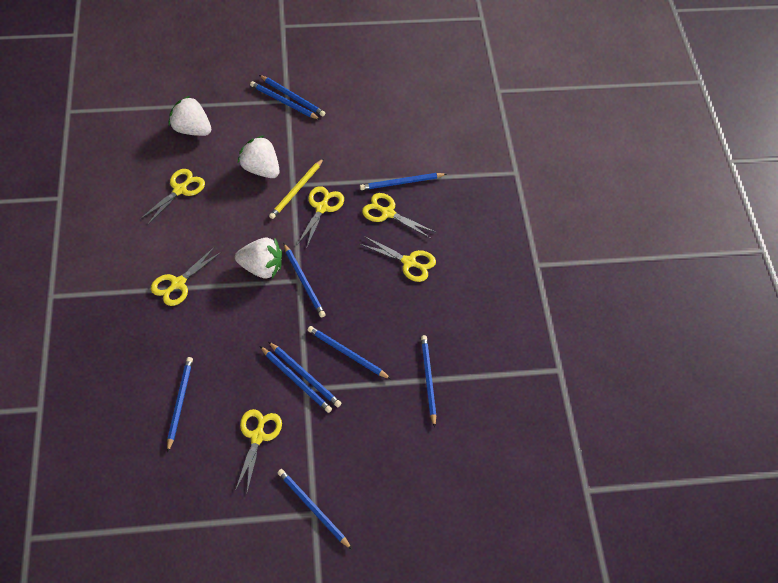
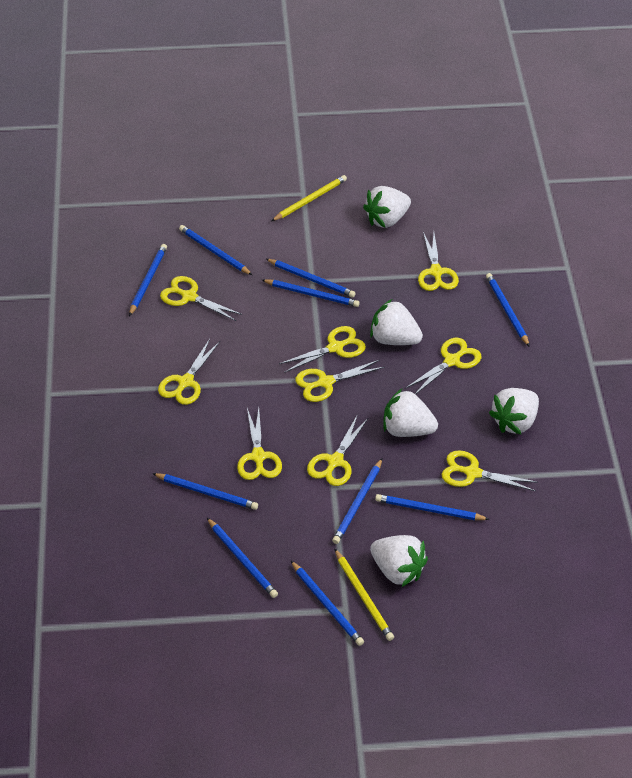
white strawberry: 3 -> 5
yellow pencil: 1 -> 2
yellow scissors: 6 -> 9

